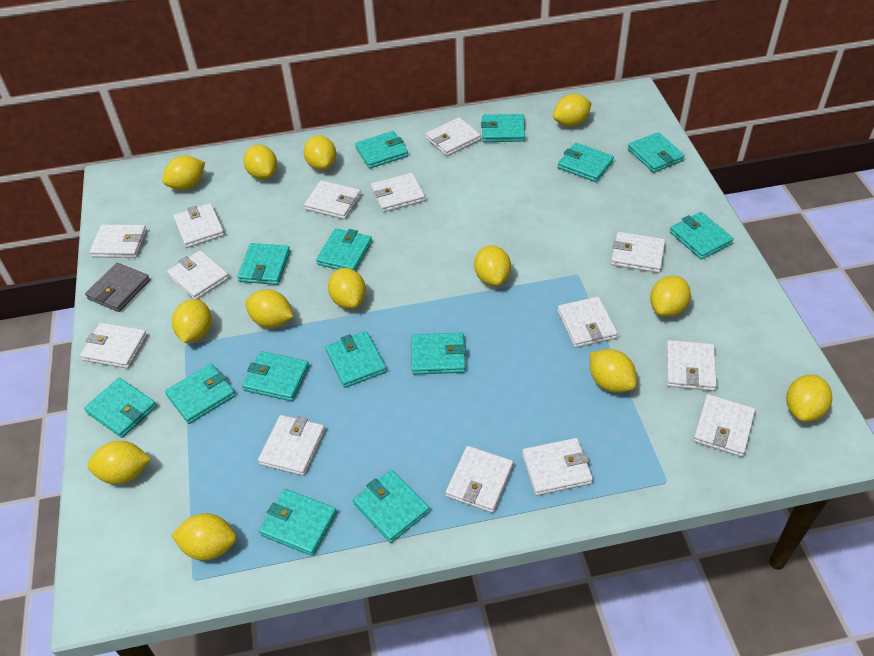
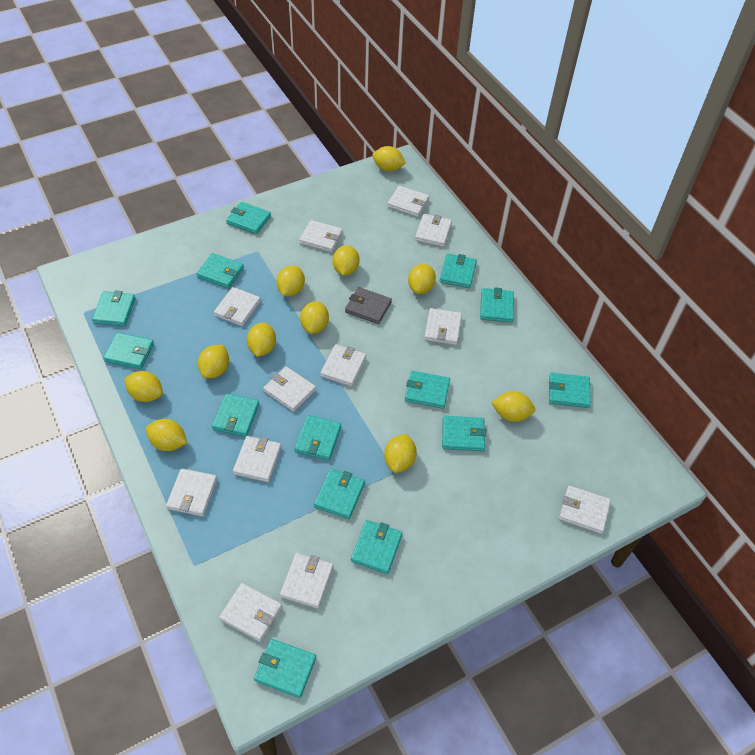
white wallet: 14 -> 12
yellow lemon: 13 -> 11

